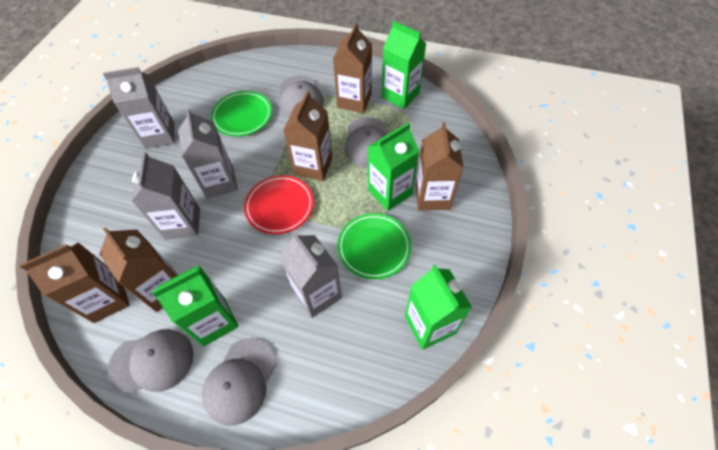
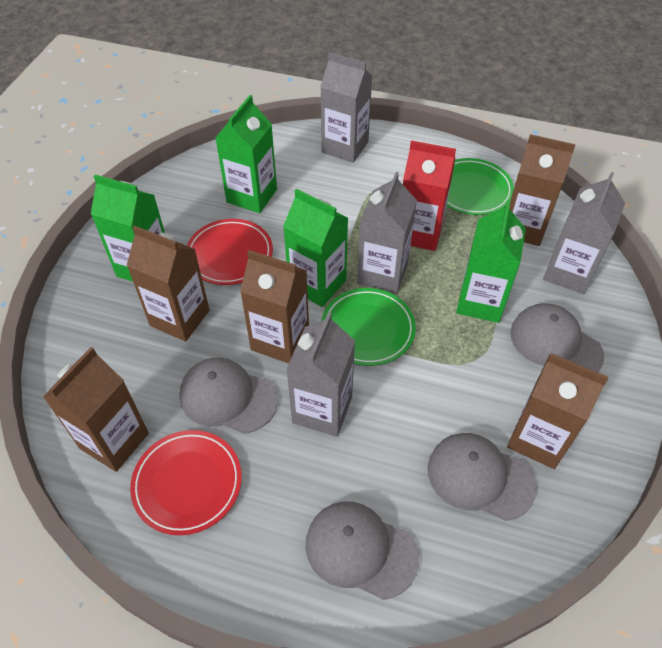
red carton: 0 -> 1
red plate: 1 -> 2

